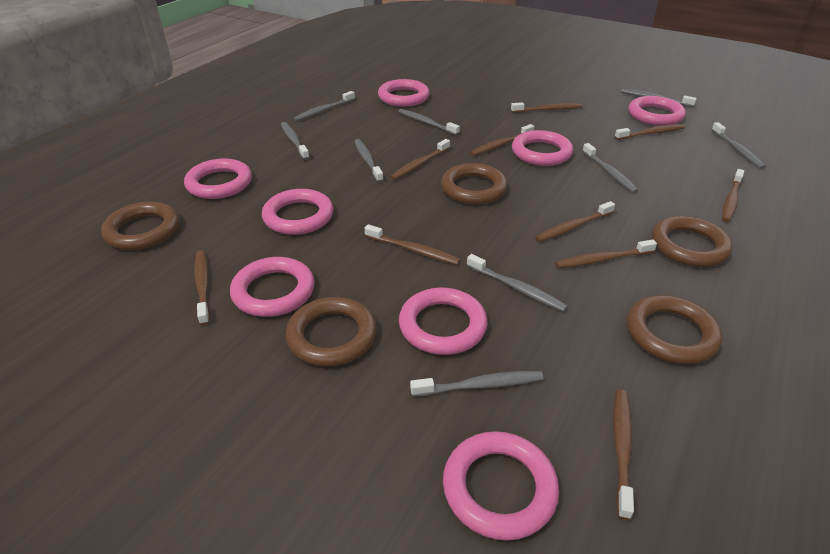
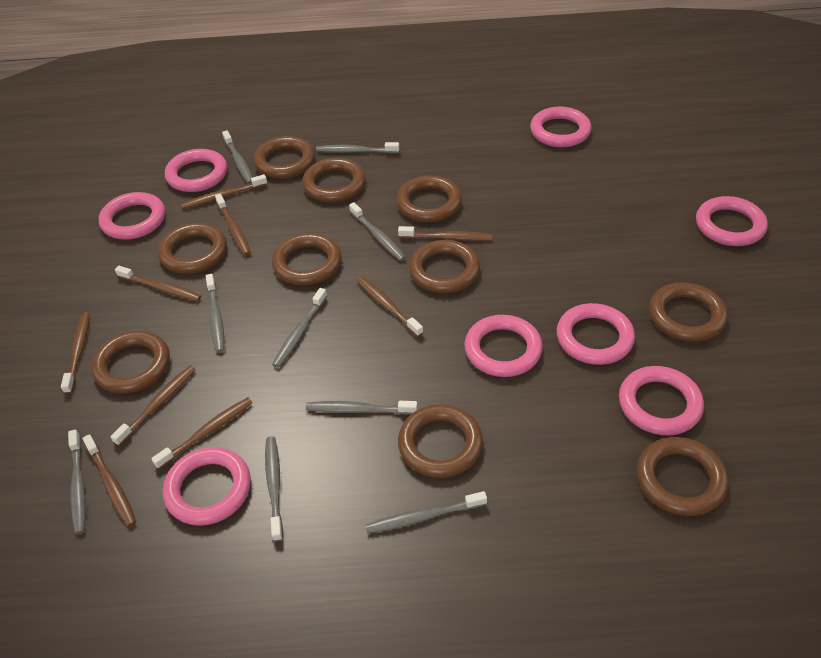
brown ring: 5 -> 10
brown toothbrush: 10 -> 9

